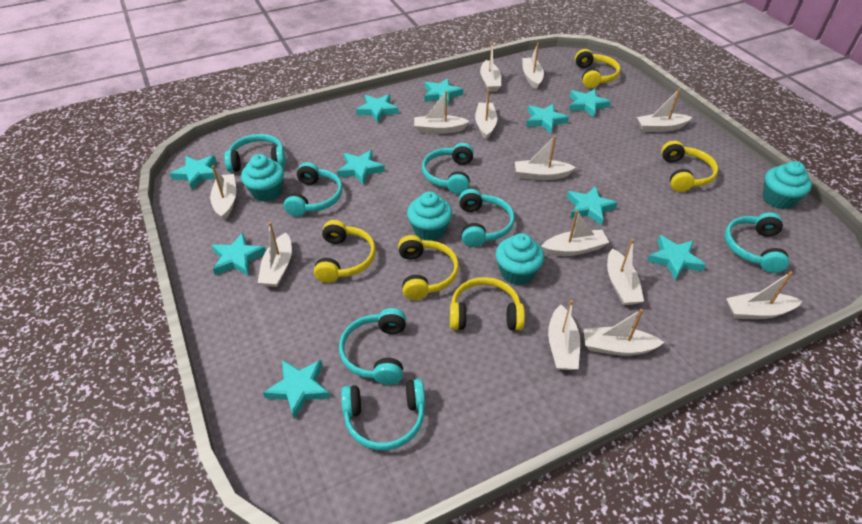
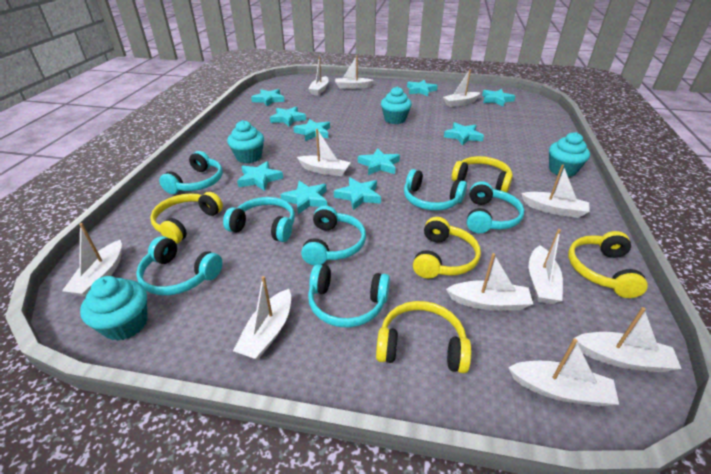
white boat: 13 -> 11

